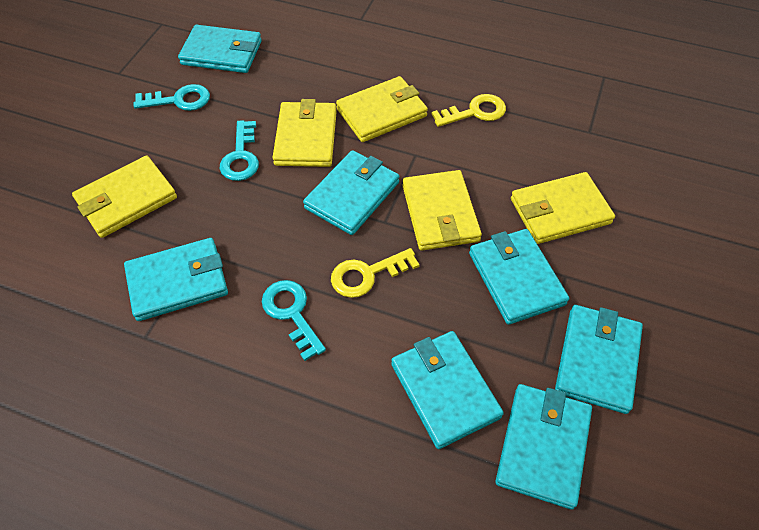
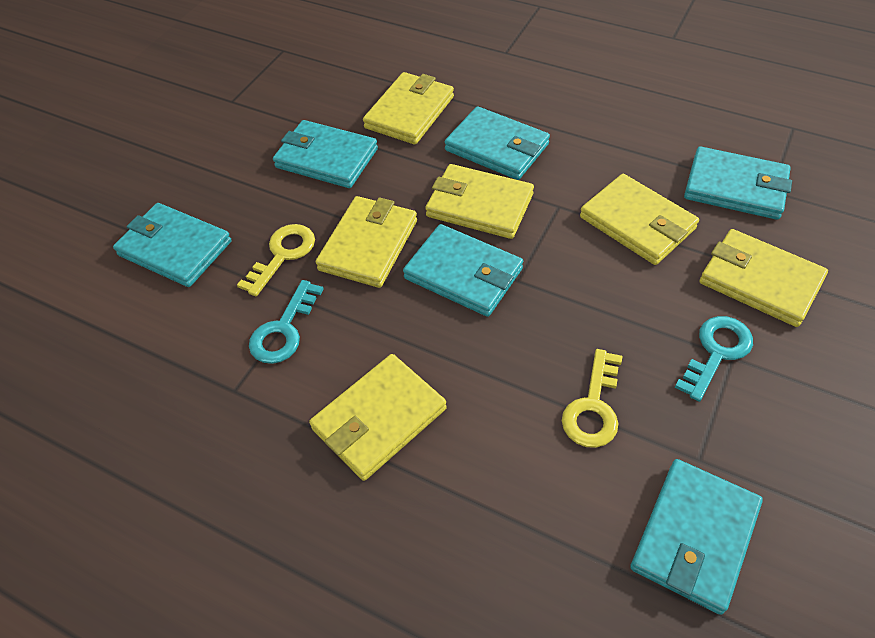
turquoise key: 3 -> 2
turquoise wallet: 7 -> 6
yellow wallet: 5 -> 6

